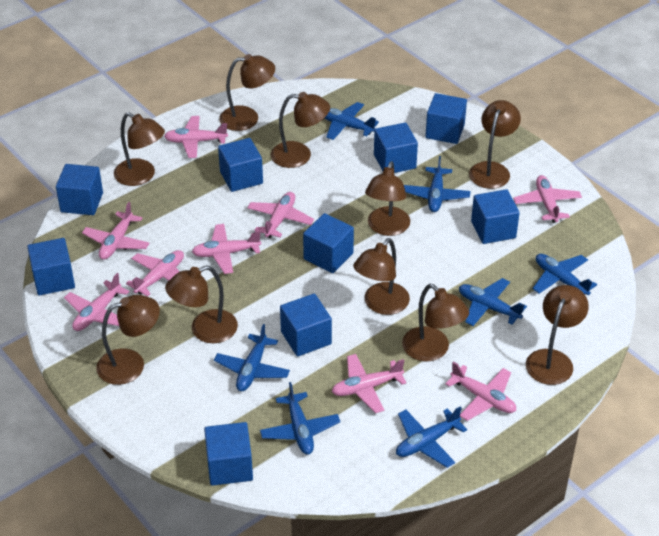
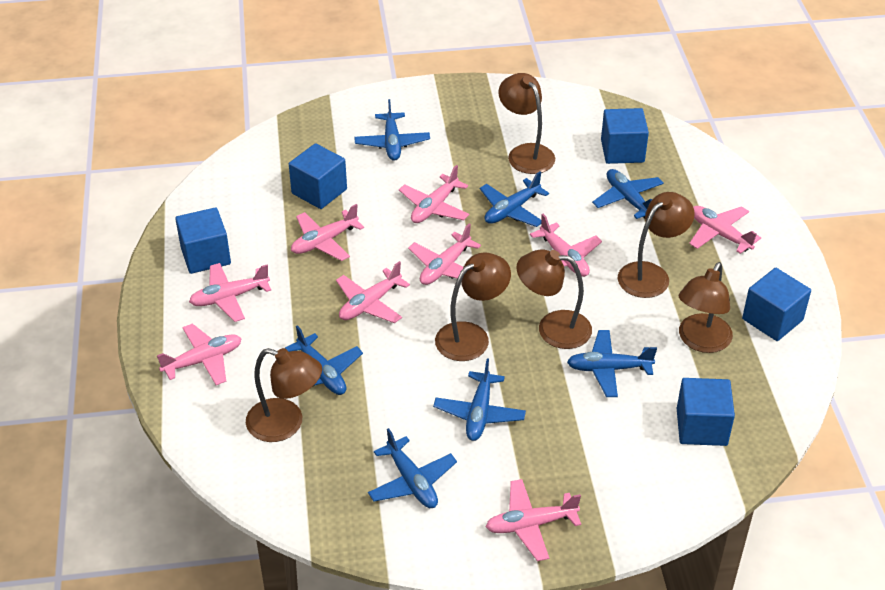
blue cube: 9 -> 5
brown lamp: 10 -> 6

